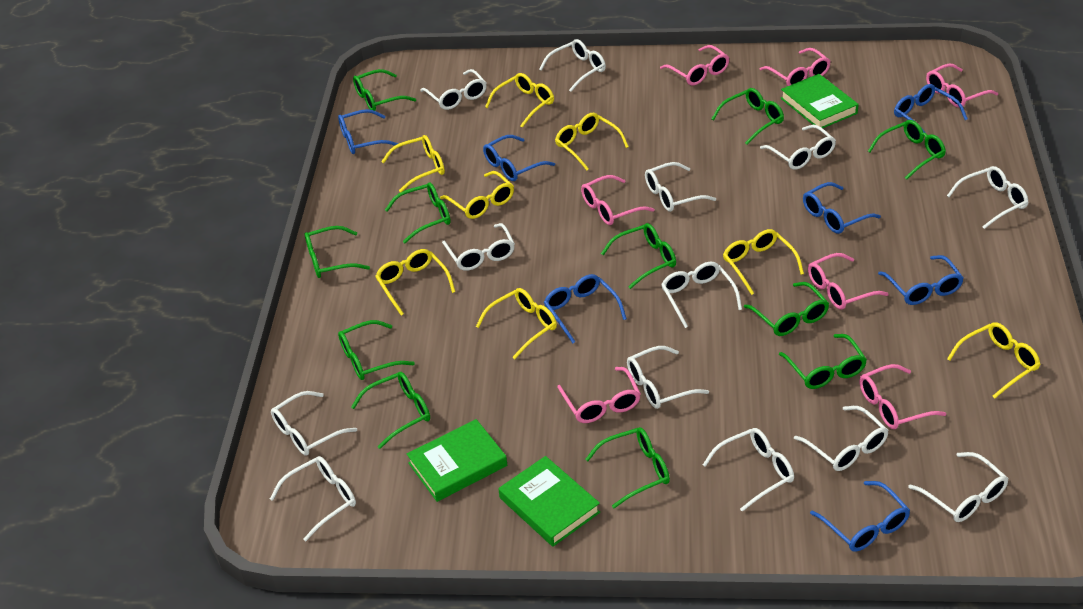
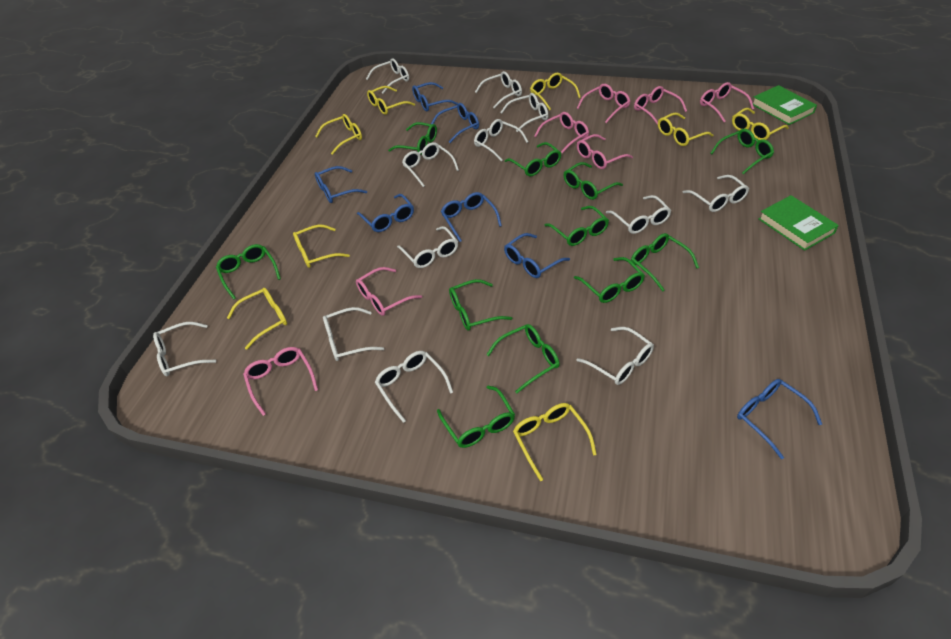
green book: 3 -> 2
white glasses: 13 -> 12

